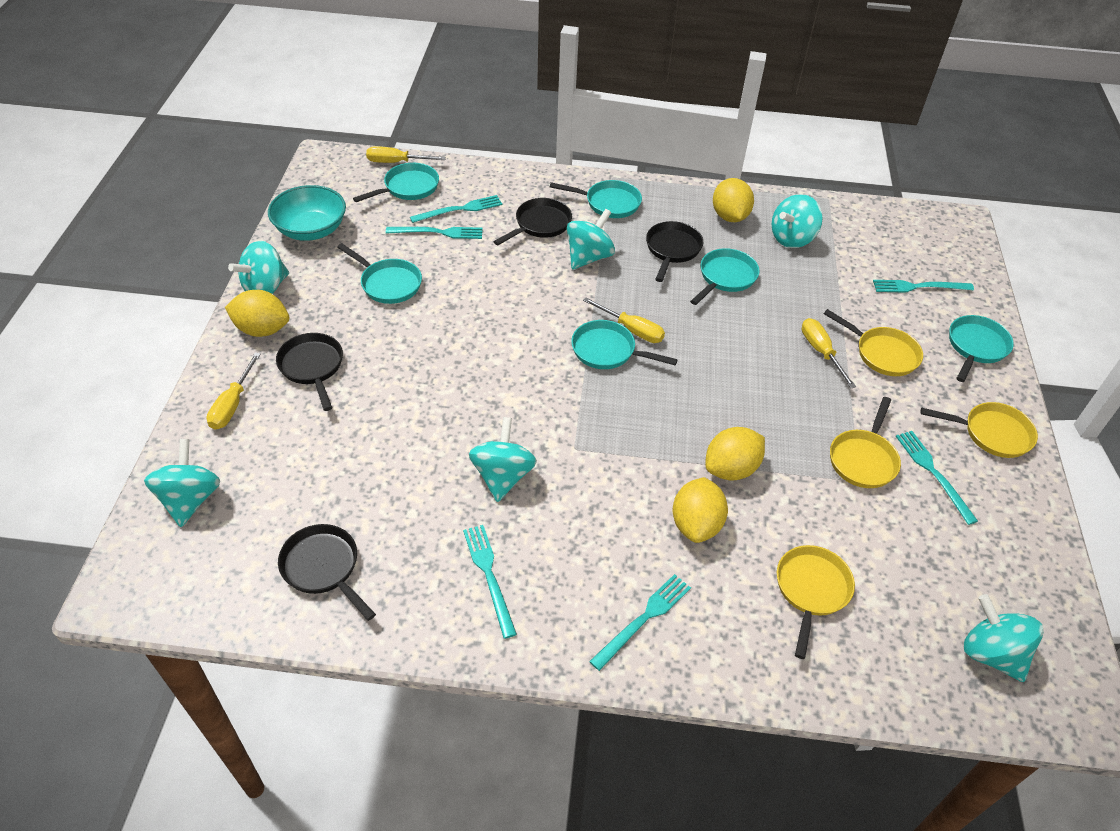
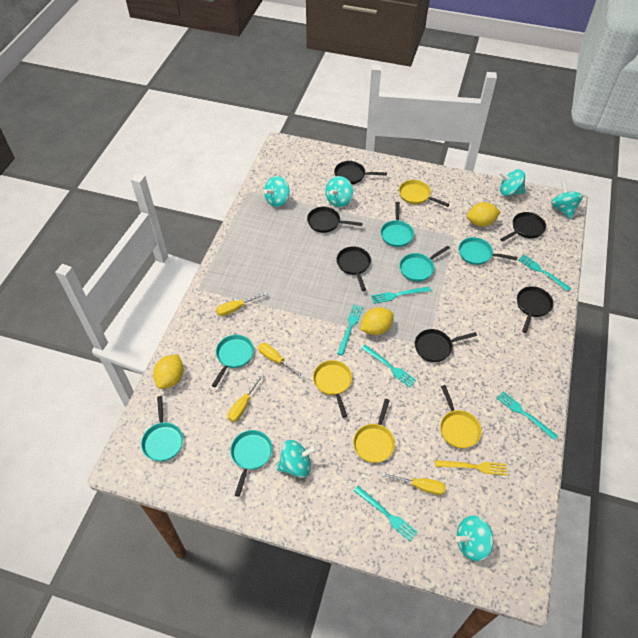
black pan: 4 -> 6
turquoise bowl: 1 -> 0
yellow fork: 0 -> 1
yellow lemon: 4 -> 3

